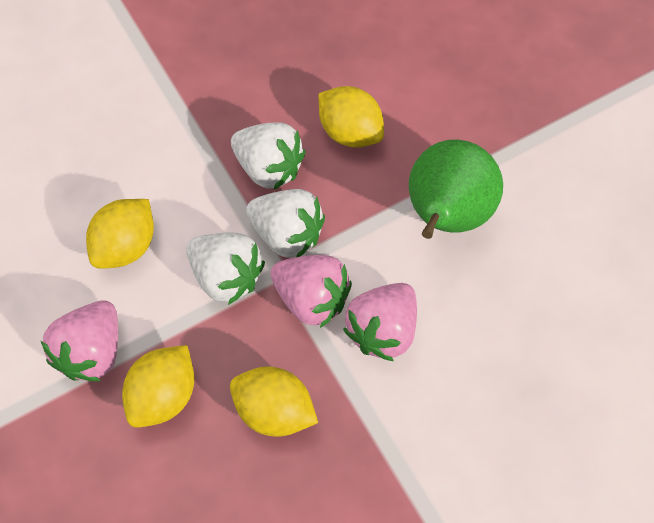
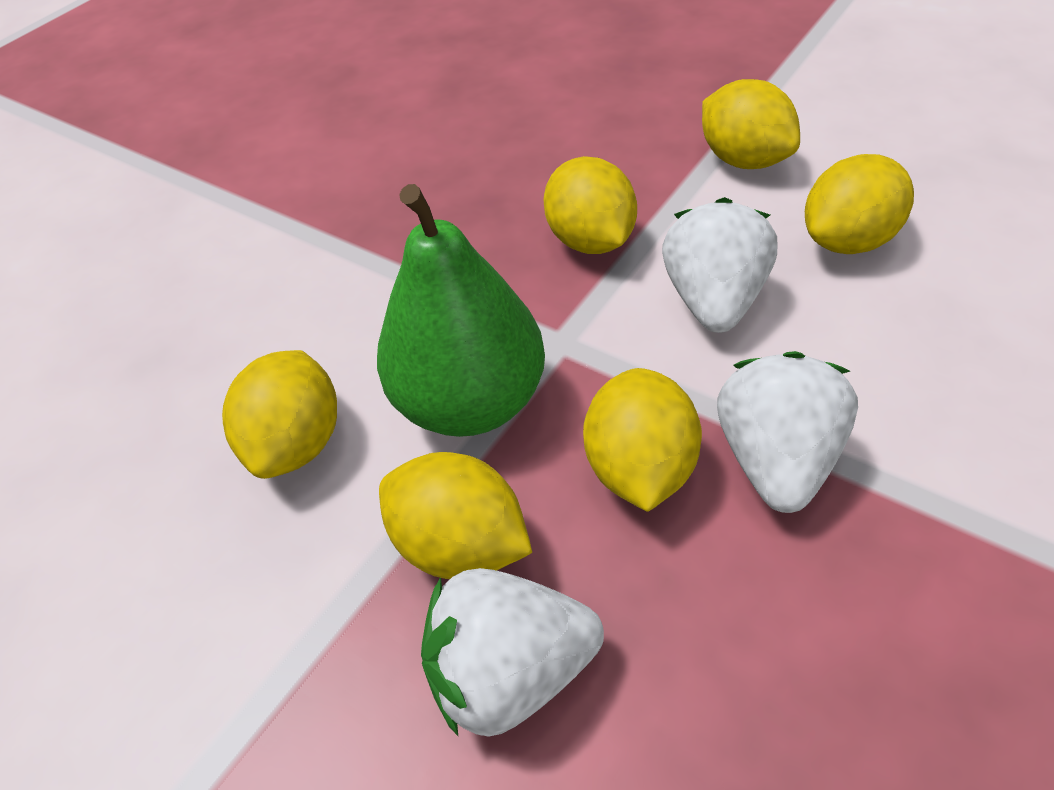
pink strawberry: 3 -> 0
yellow lemon: 4 -> 6

